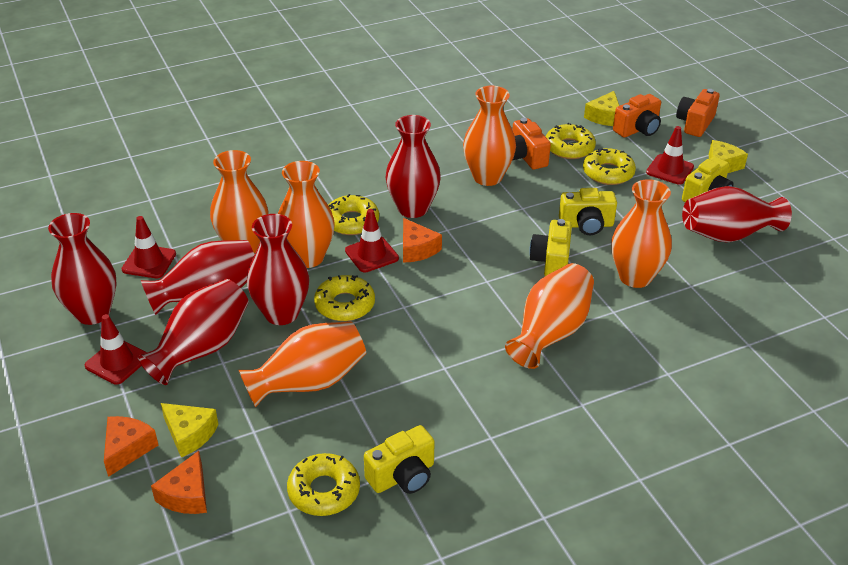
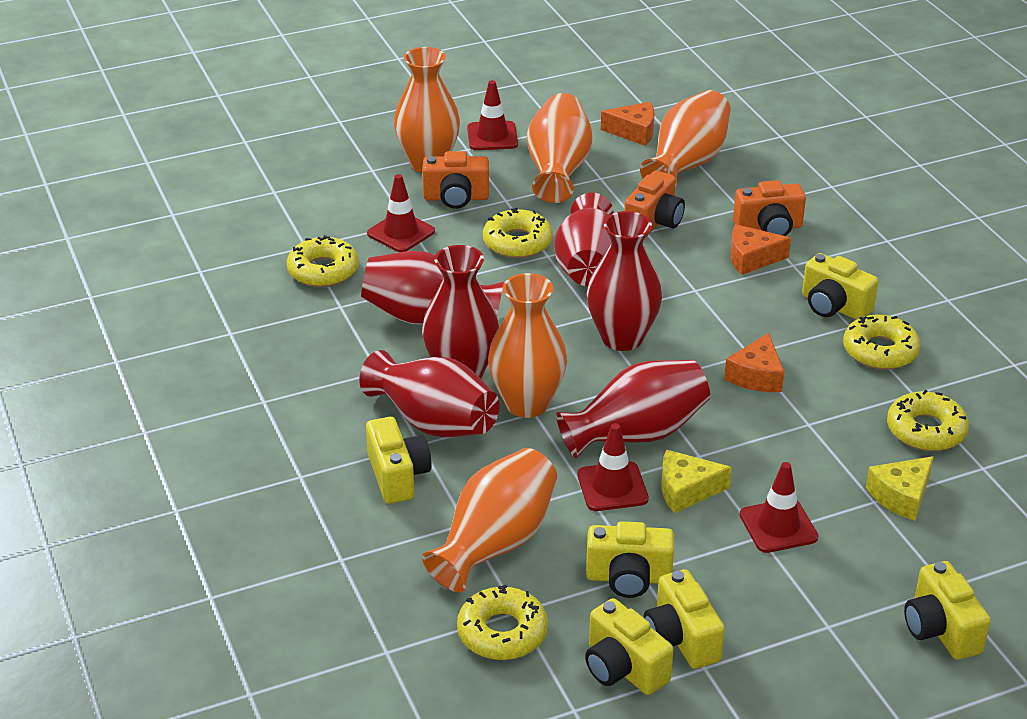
orange vase: 6 -> 5
yellow camera: 4 -> 6
yellow cheese: 3 -> 2

